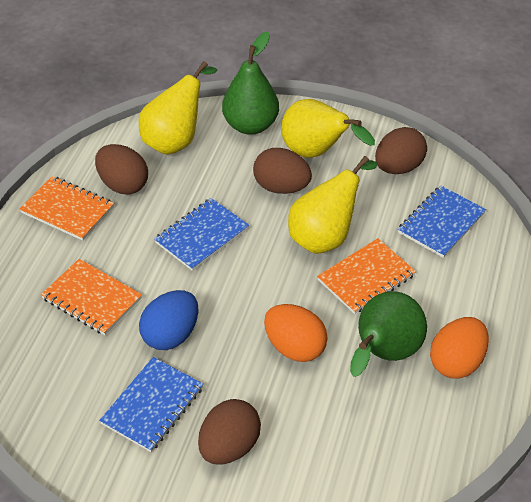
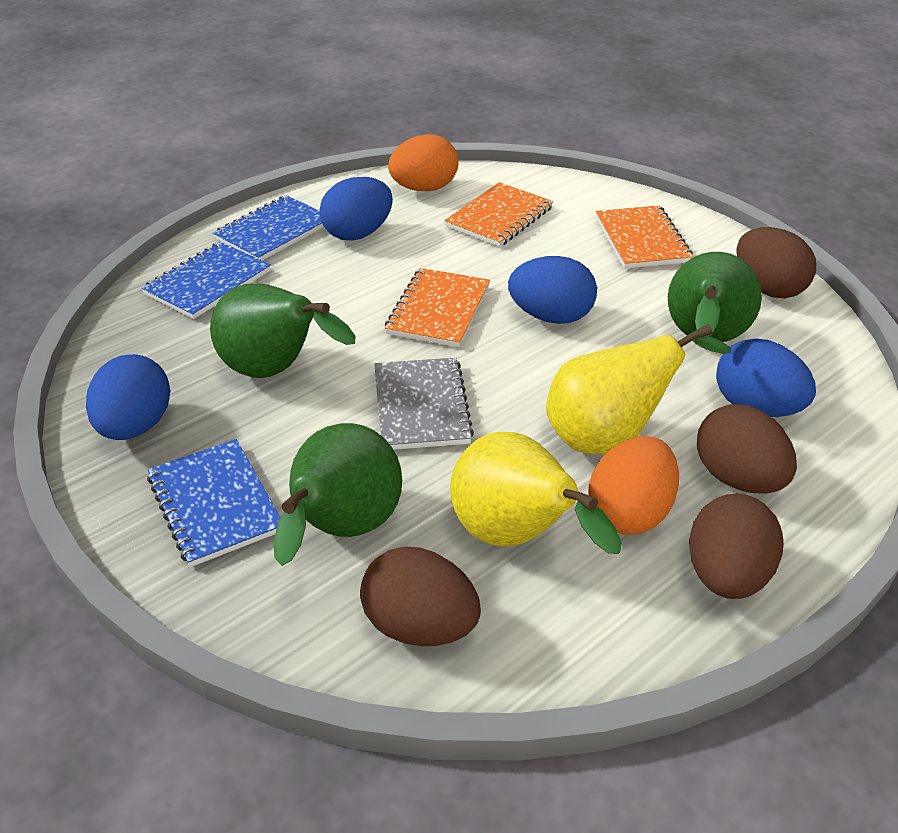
blue egg: 1 -> 4
green pear: 2 -> 3
grey notebook: 0 -> 1
yellow pear: 3 -> 2

